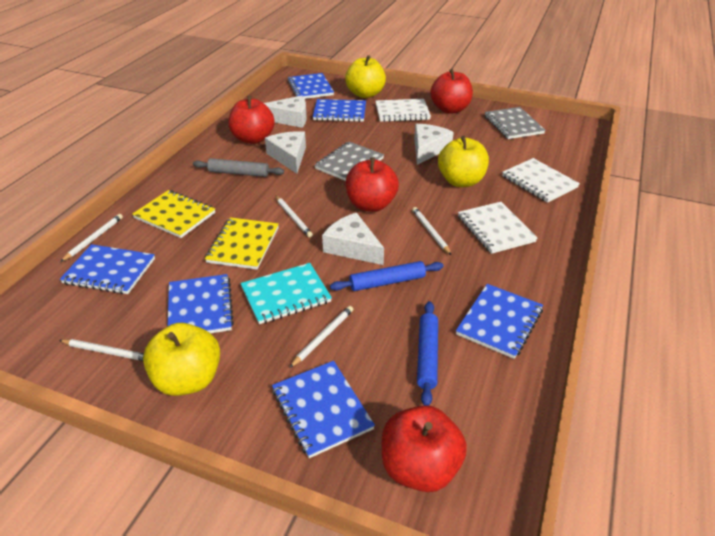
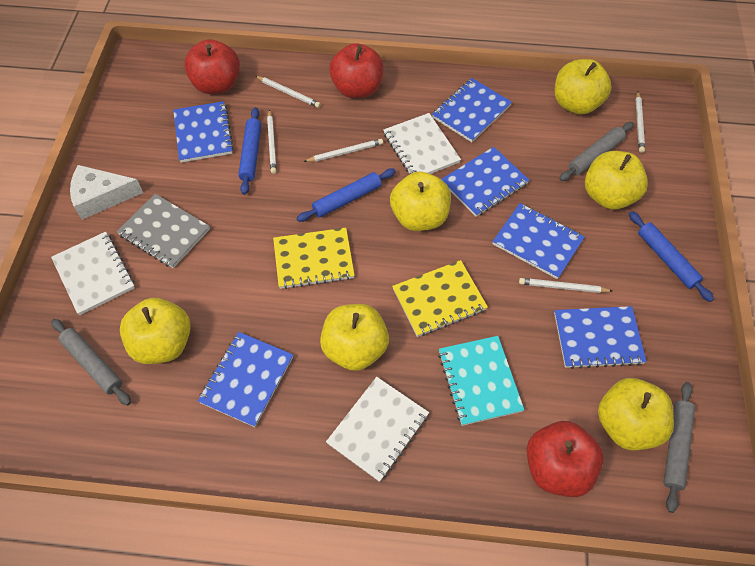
blue rolling pin: 2 -> 3
grey notebook: 2 -> 1
grey rolling pin: 1 -> 3
red apple: 4 -> 3
white cheese: 4 -> 1
yellow apple: 3 -> 6

